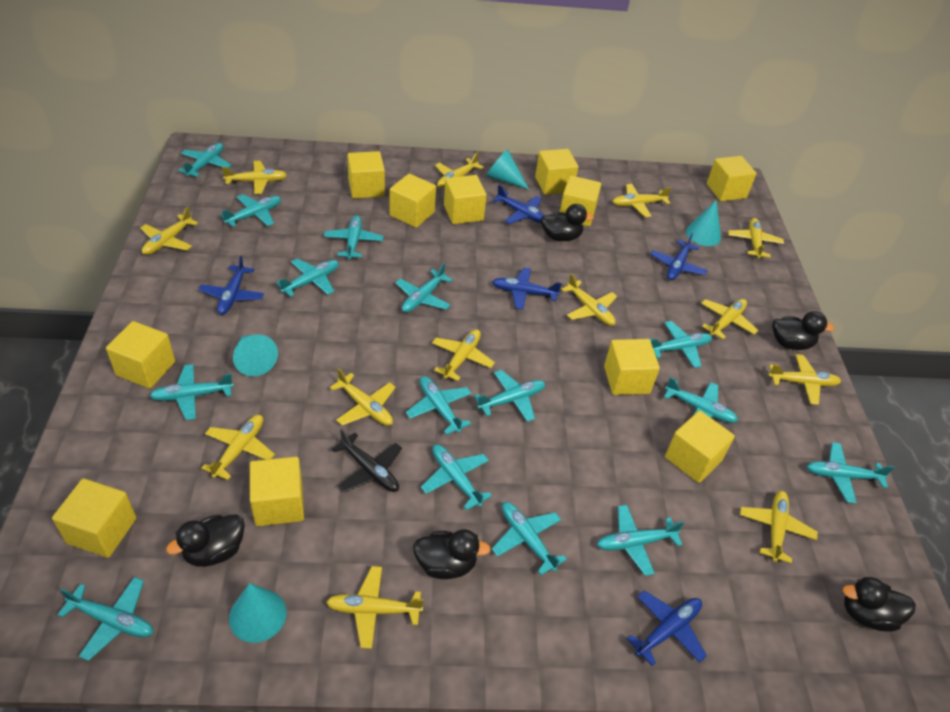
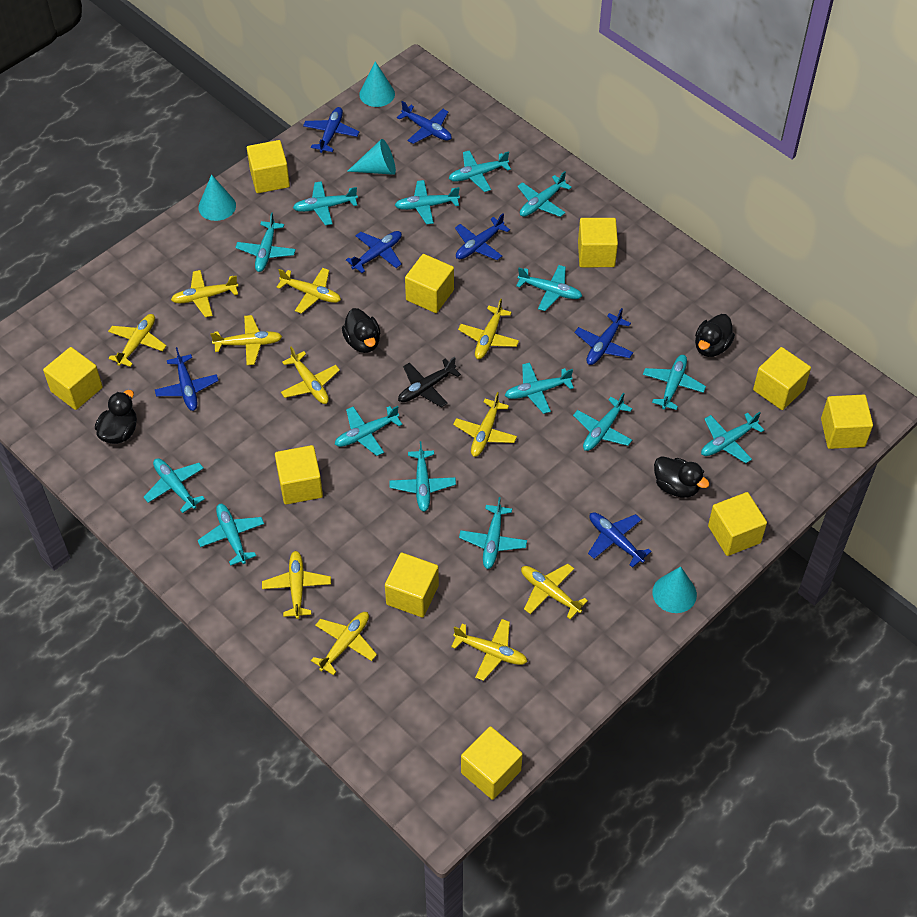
black duck: 5 -> 4
blue plane: 5 -> 7
yellow cube: 11 -> 10
yellow plane: 13 -> 11

